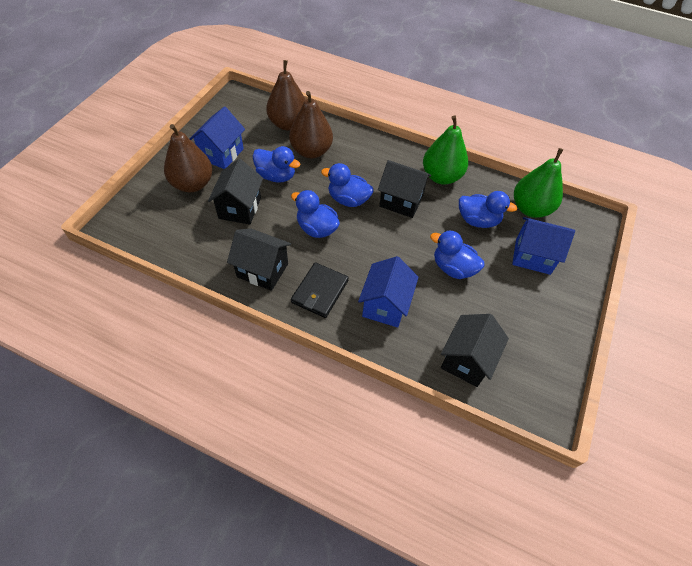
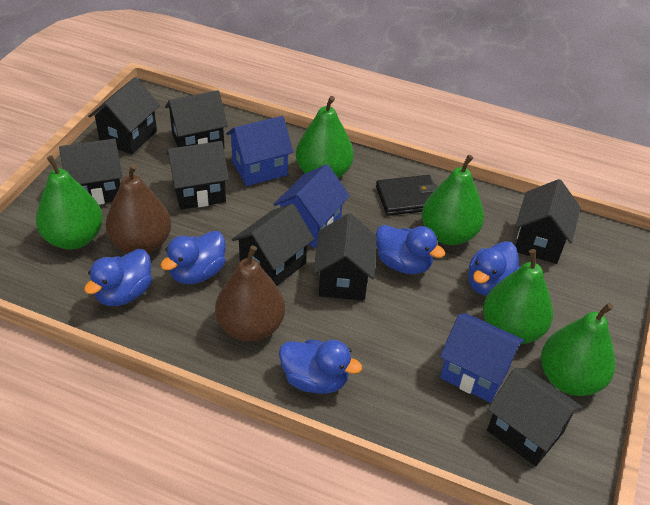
black house: 4 -> 8
brown pear: 3 -> 2
green pear: 2 -> 5

